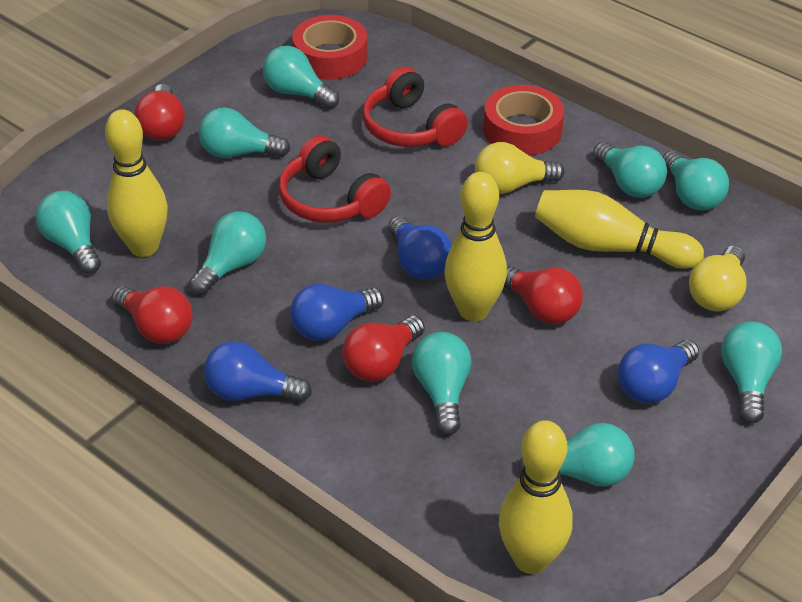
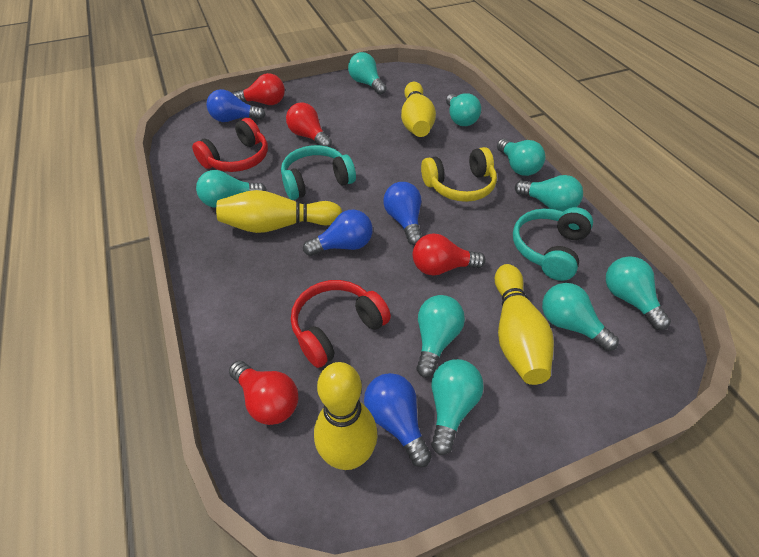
red tape: 2 -> 0
turquoise headphones: 0 -> 2
yellow headphones: 0 -> 1
yellow light bulb: 2 -> 0

